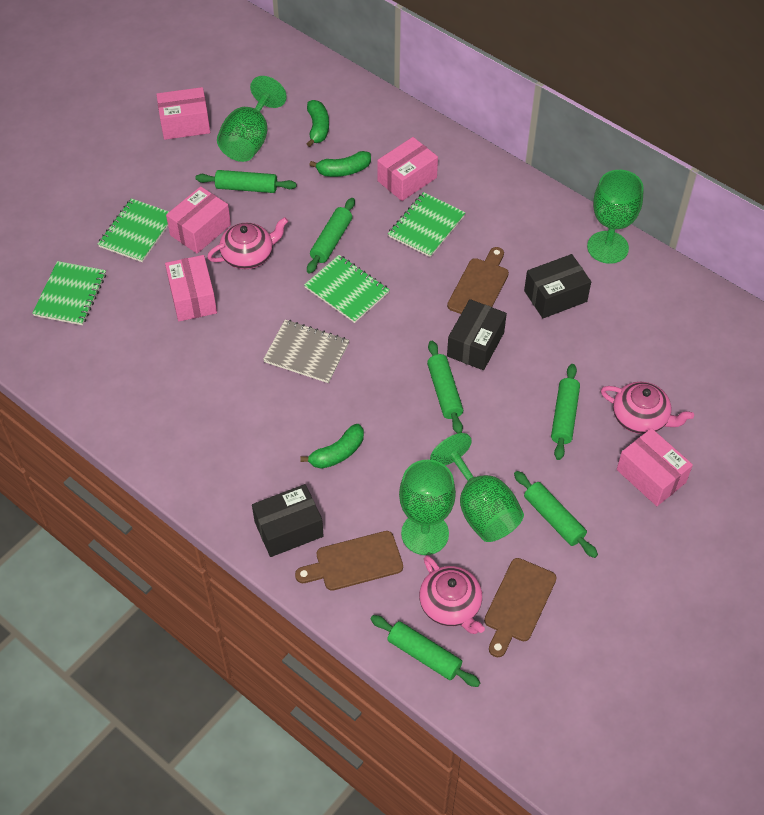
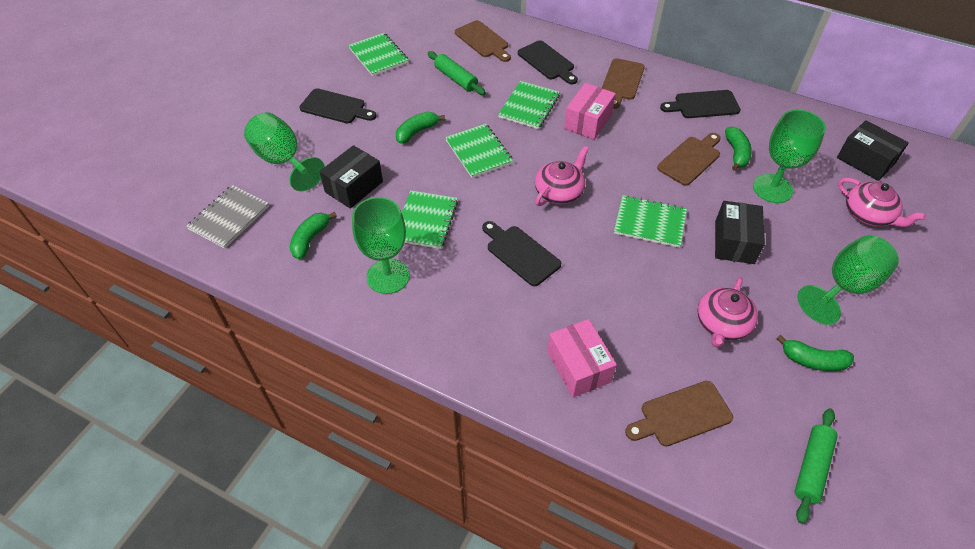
black cutting board: 0 -> 4
brown cutting board: 3 -> 4
green banana: 3 -> 4
green notebook: 4 -> 5
green rolling pin: 6 -> 2
pink box: 5 -> 2

